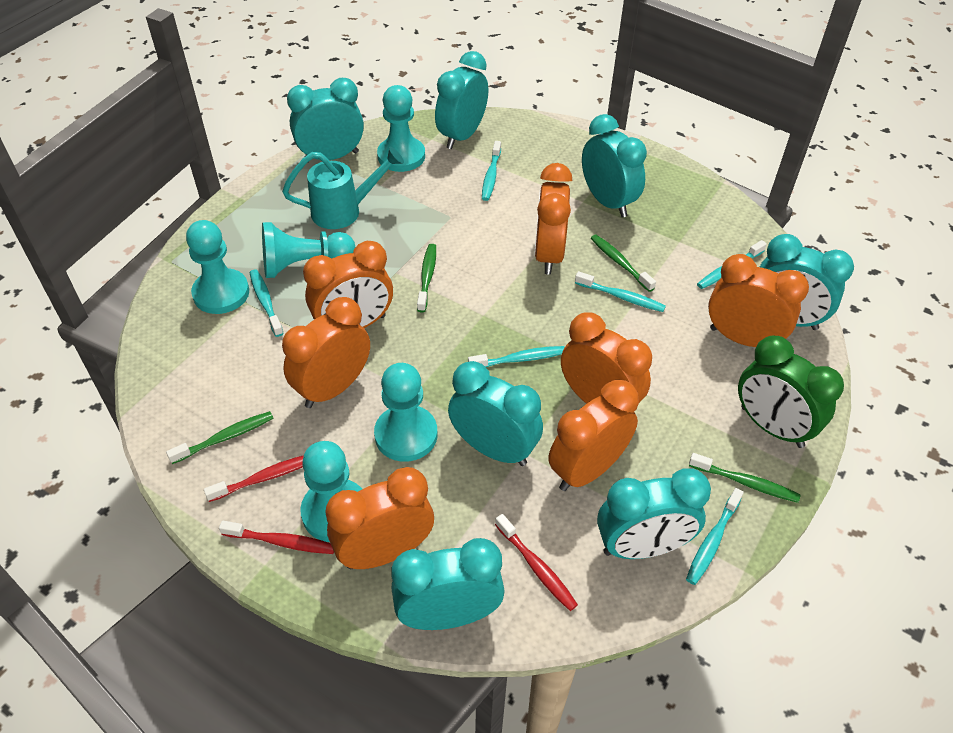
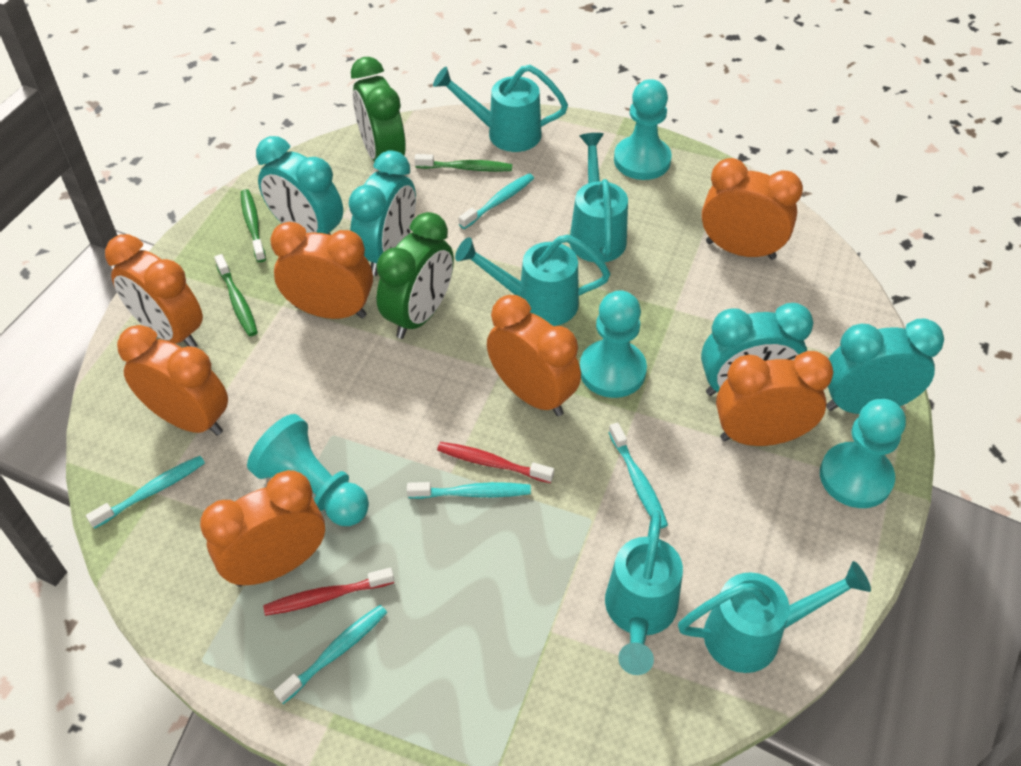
green clock: 1 -> 2
green toothbrush: 4 -> 3
red toothbrush: 3 -> 2
turquoise clock: 7 -> 4
turquoise pawn: 5 -> 4
turquoise toothbrush: 6 -> 5
turquoise watering can: 1 -> 5

